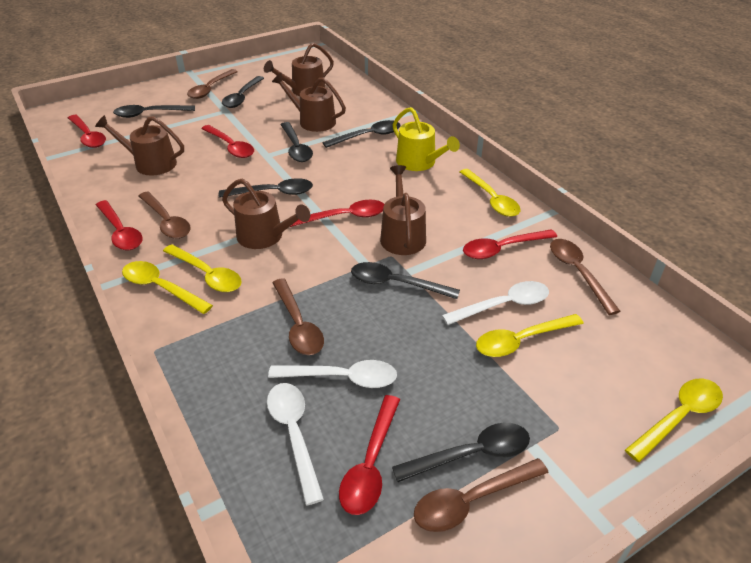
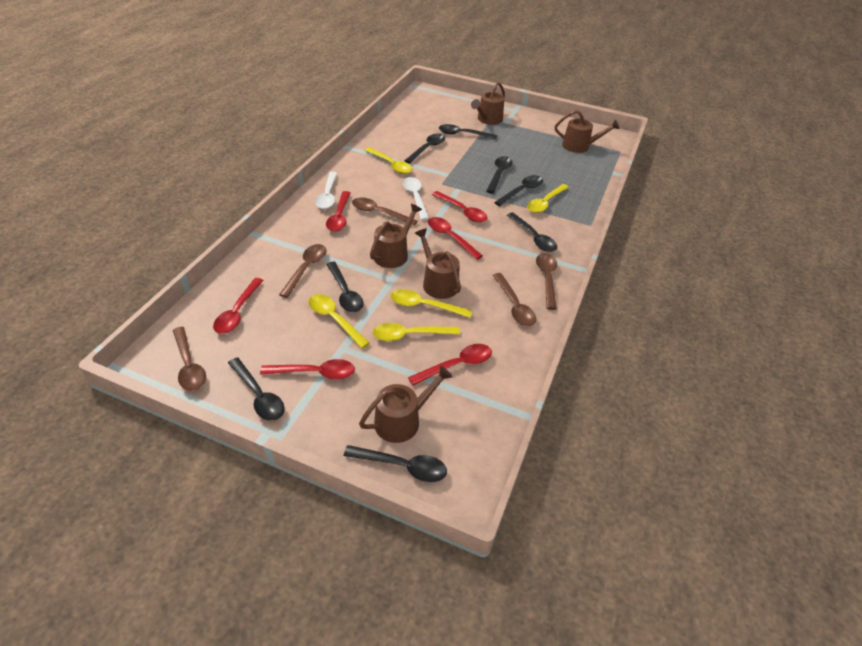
black spoon: 7 -> 8
white spoon: 3 -> 2
yellow watering can: 1 -> 0

